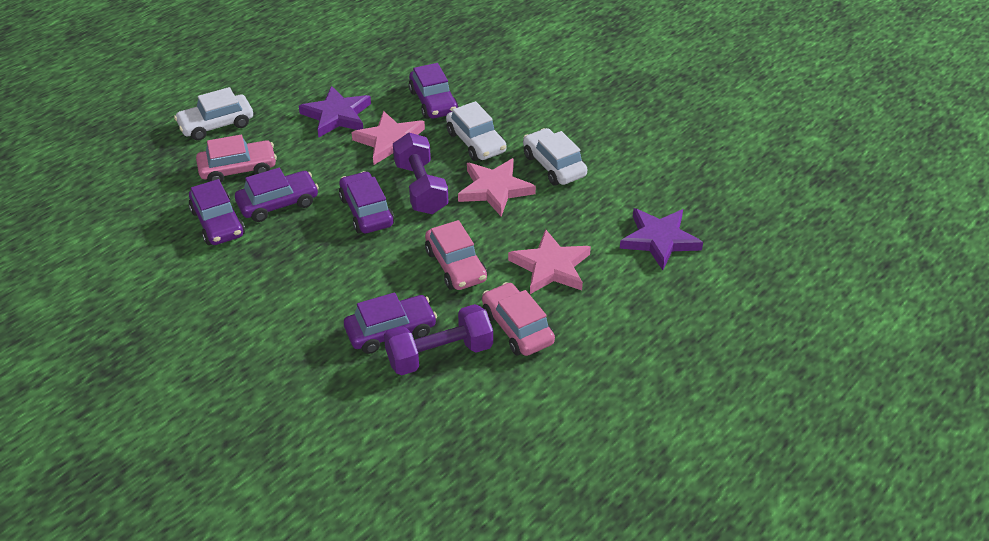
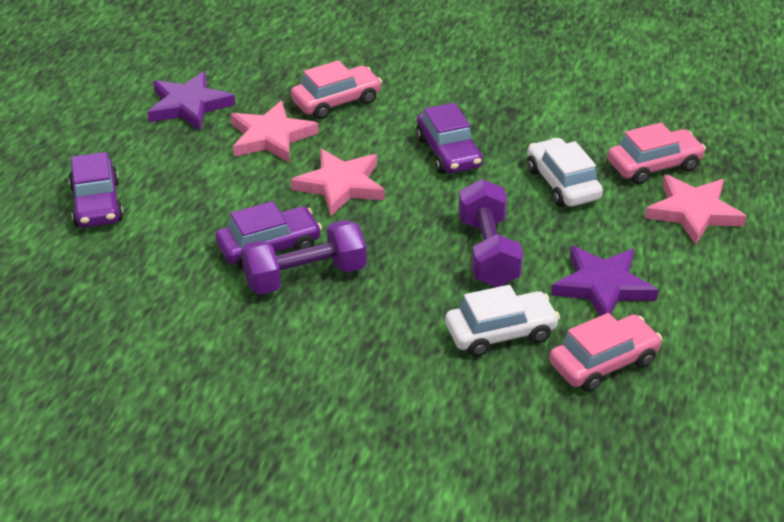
purple car: 5 -> 3
white car: 3 -> 2

